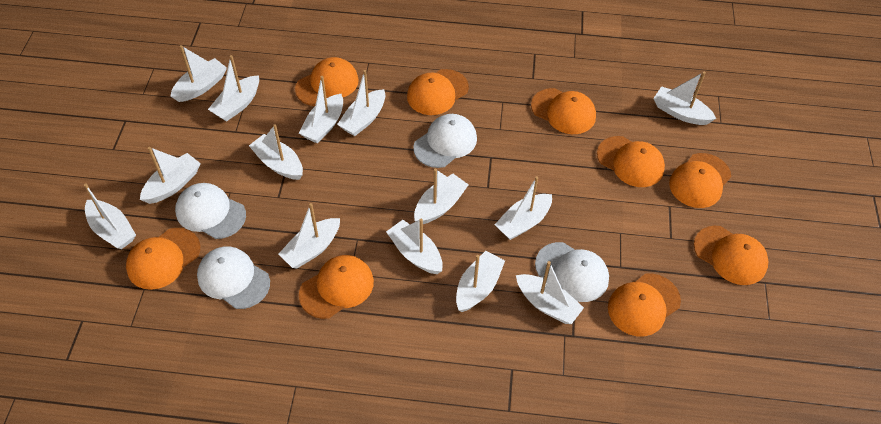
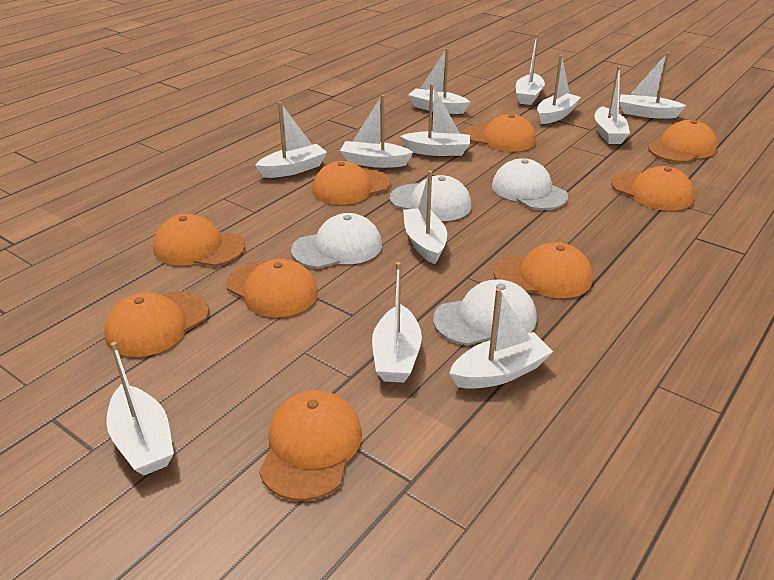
white boat: 14 -> 12

